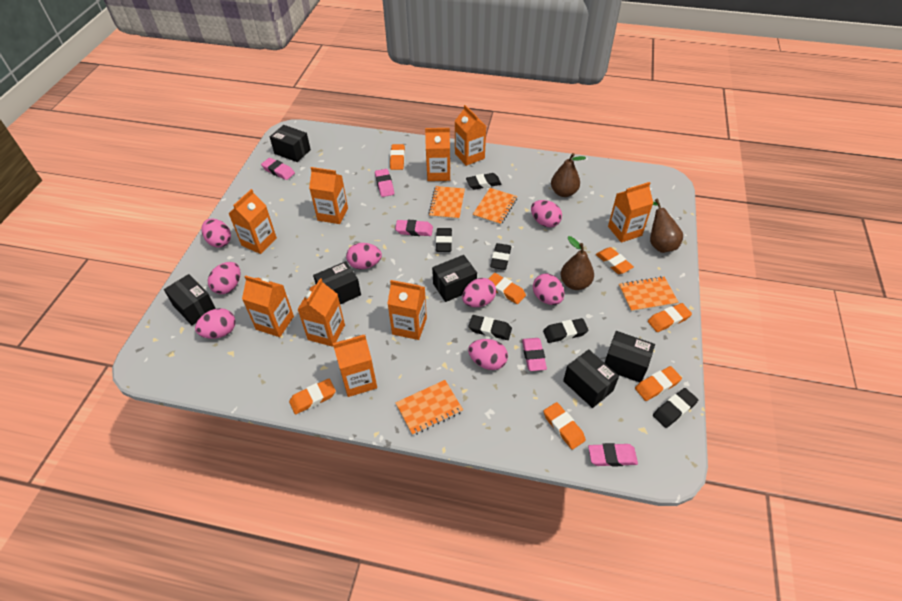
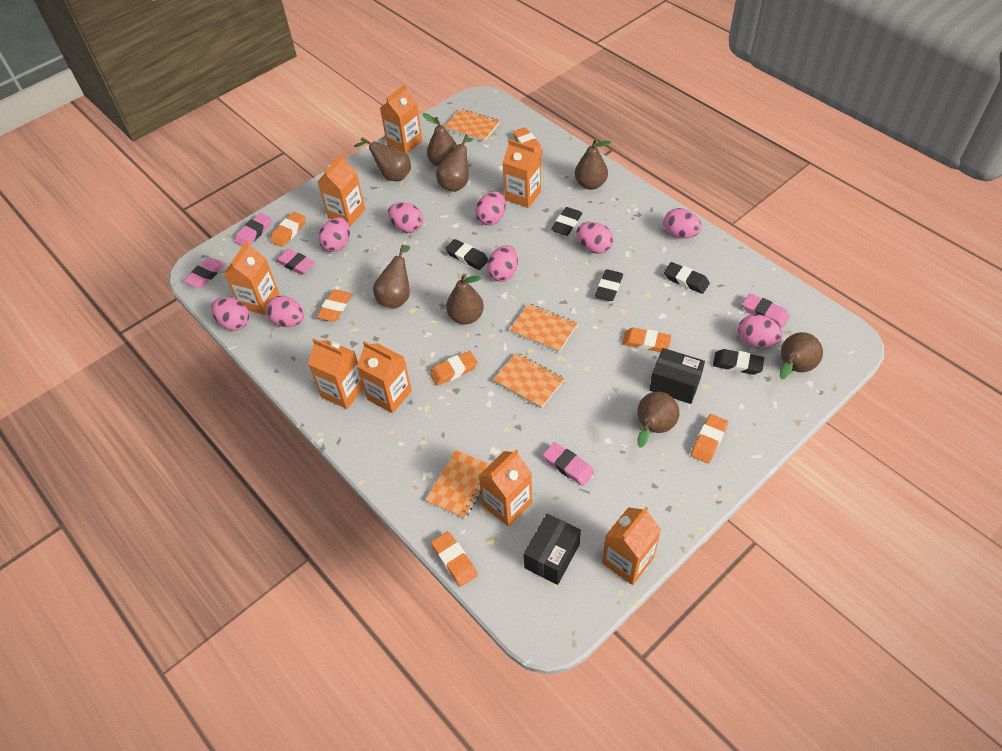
black box: 6 -> 2
black eraser: 6 -> 5
brown pear: 3 -> 8
orange carton: 9 -> 8
pink egg: 8 -> 9

